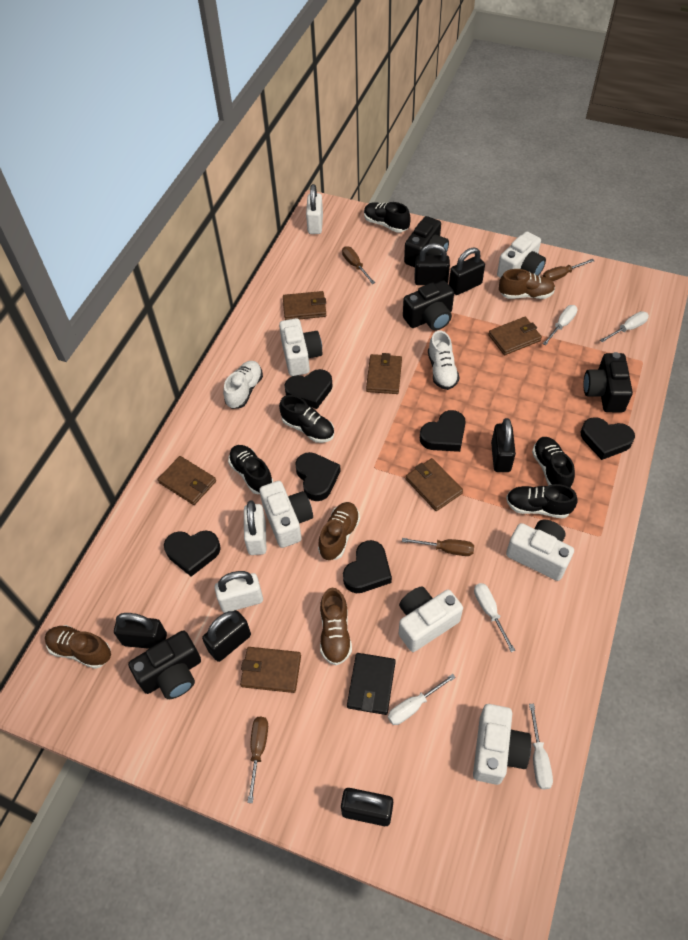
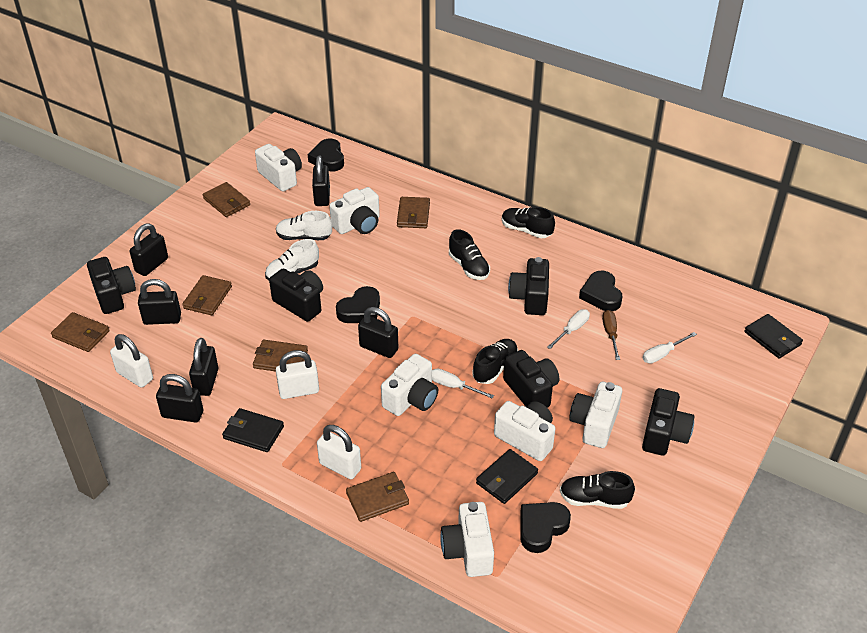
black camera: 4 -> 5
black heart: 6 -> 4
black shoe: 5 -> 4
black wallet: 1 -> 3
brown screwdriver: 4 -> 1
brown shoe: 4 -> 0
white screwdriver: 5 -> 3

